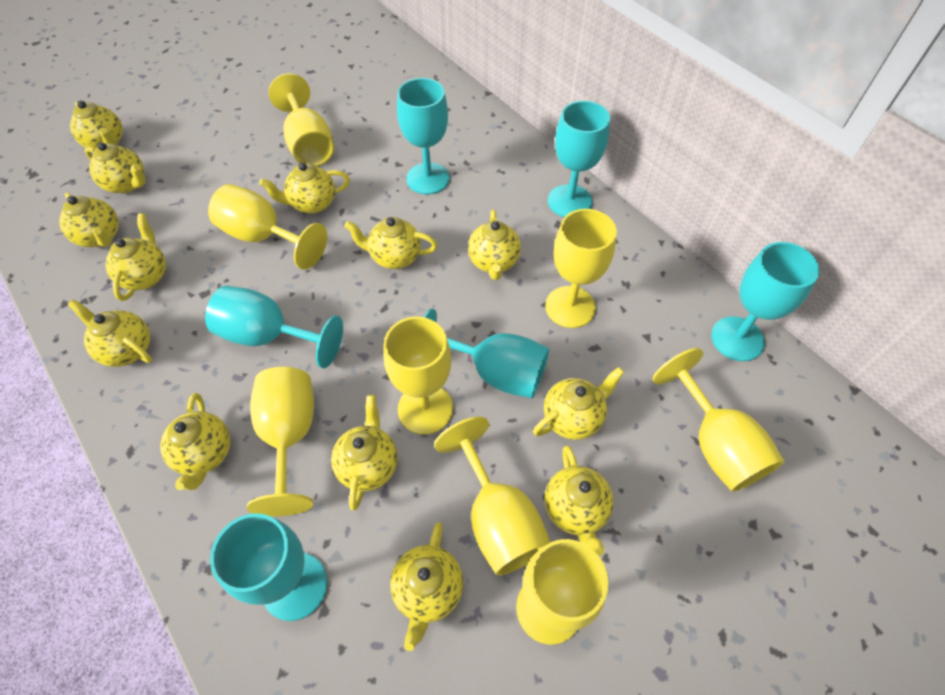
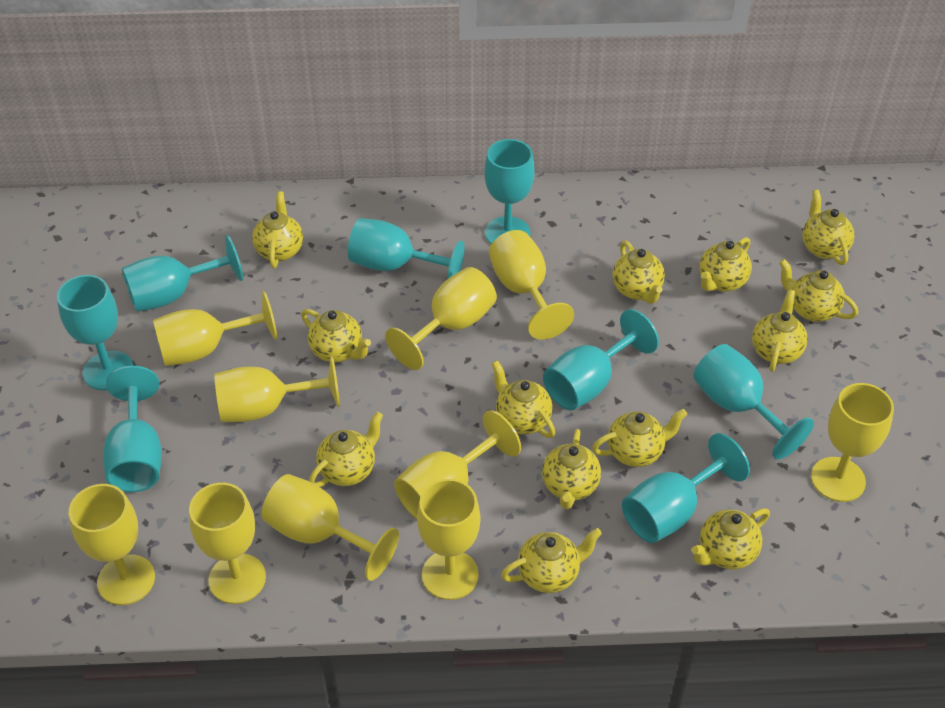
turquoise goblet: 6 -> 8
yellow goblet: 8 -> 10

